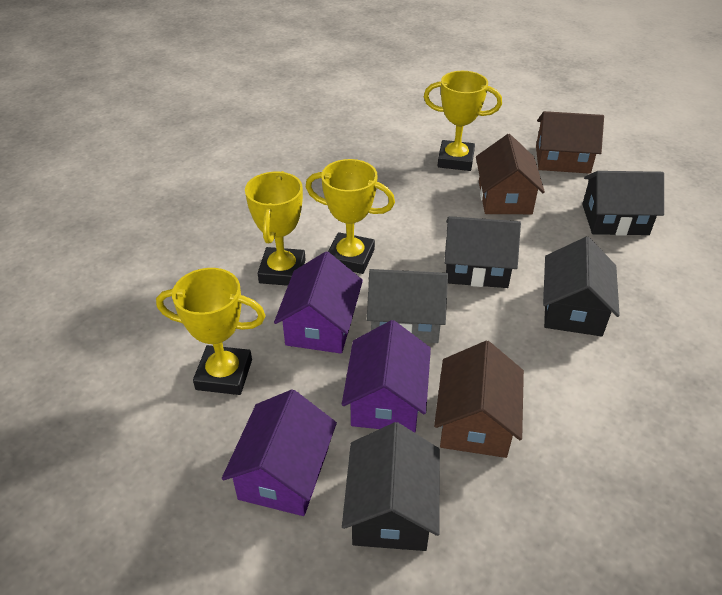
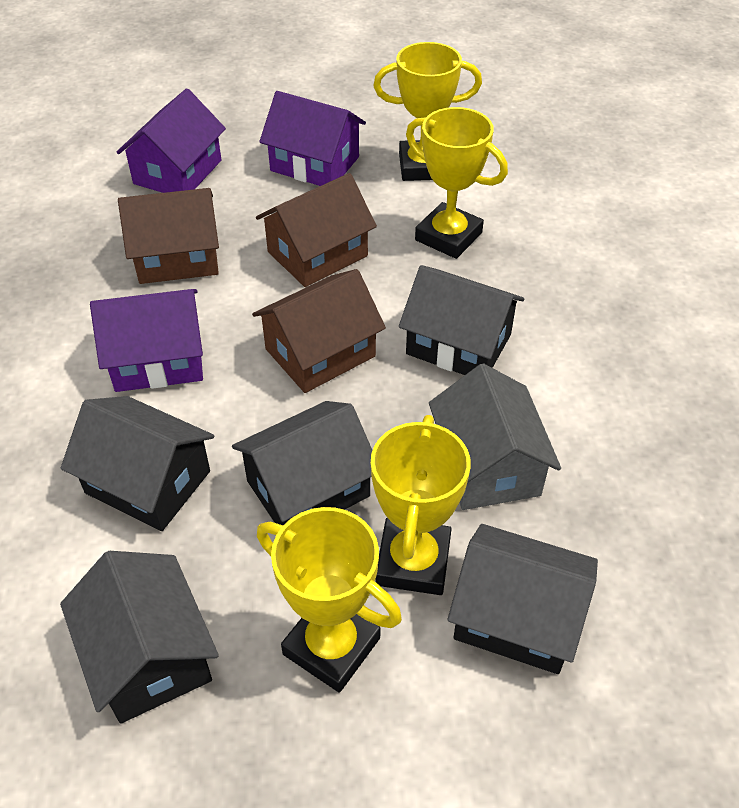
black house: 4 -> 5

